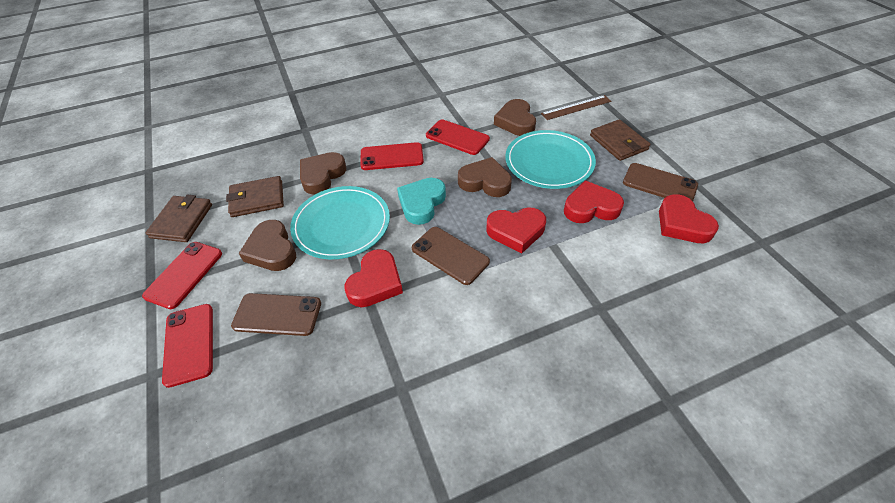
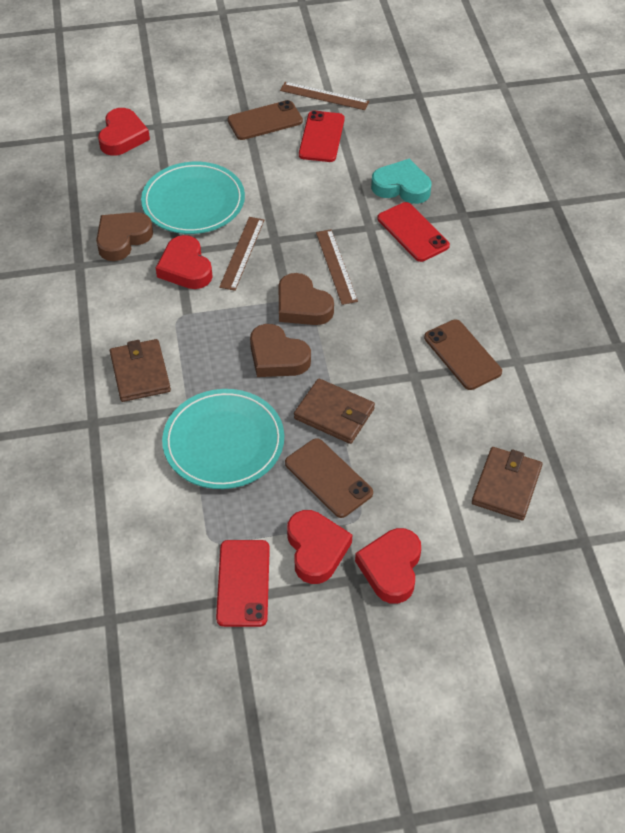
brown heart: 4 -> 3
brown ruler: 1 -> 3
red phone: 4 -> 3

